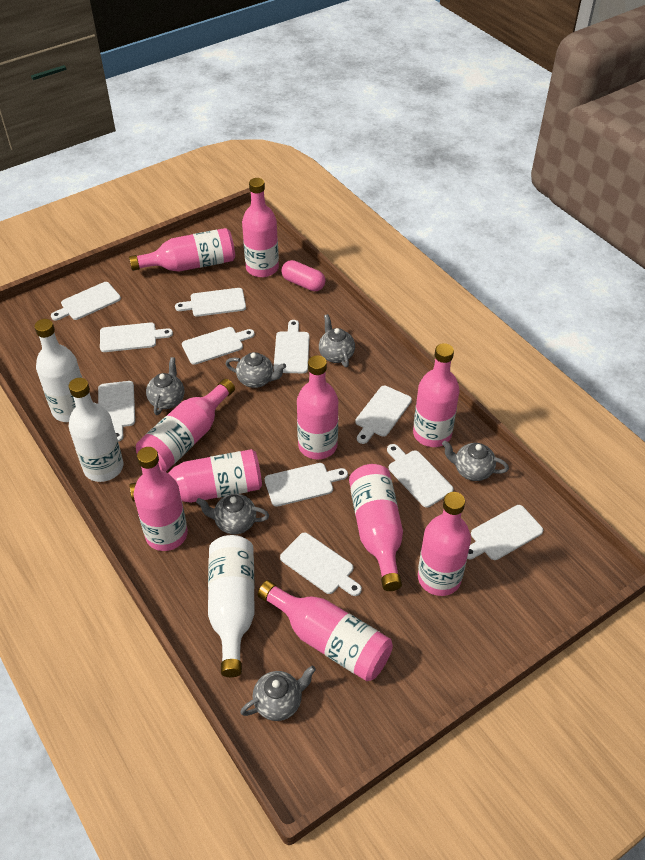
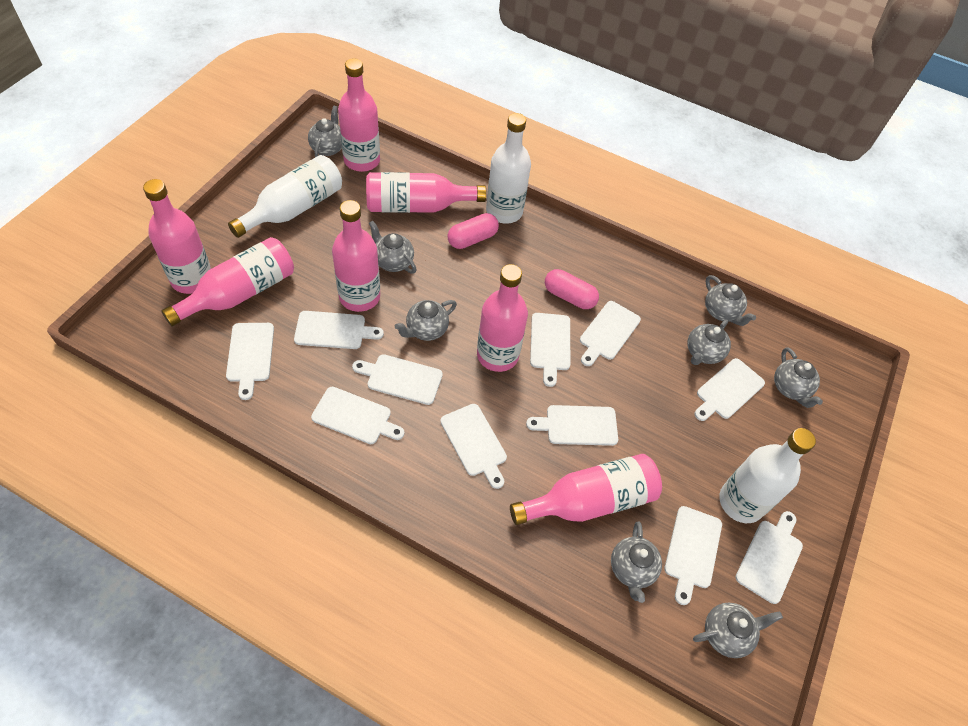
grey teapot: 6 -> 8
pink bottle: 10 -> 7
pink capsule: 1 -> 2

